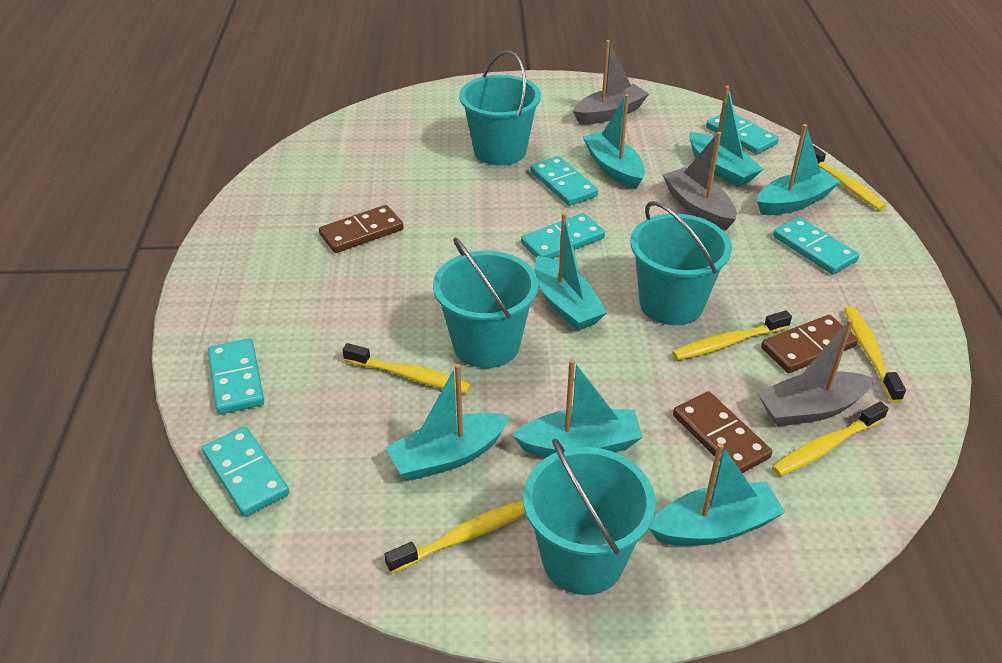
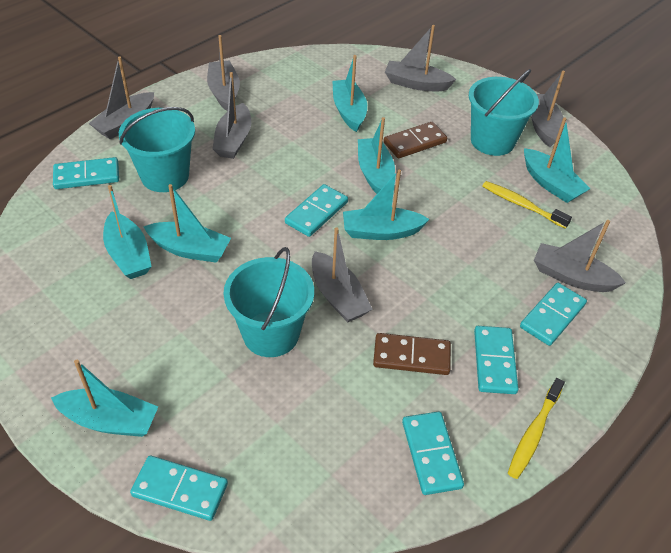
brown domino: 3 -> 2
grey boat: 3 -> 7
turquoise bucket: 4 -> 3
yellow toothbrush: 6 -> 2

